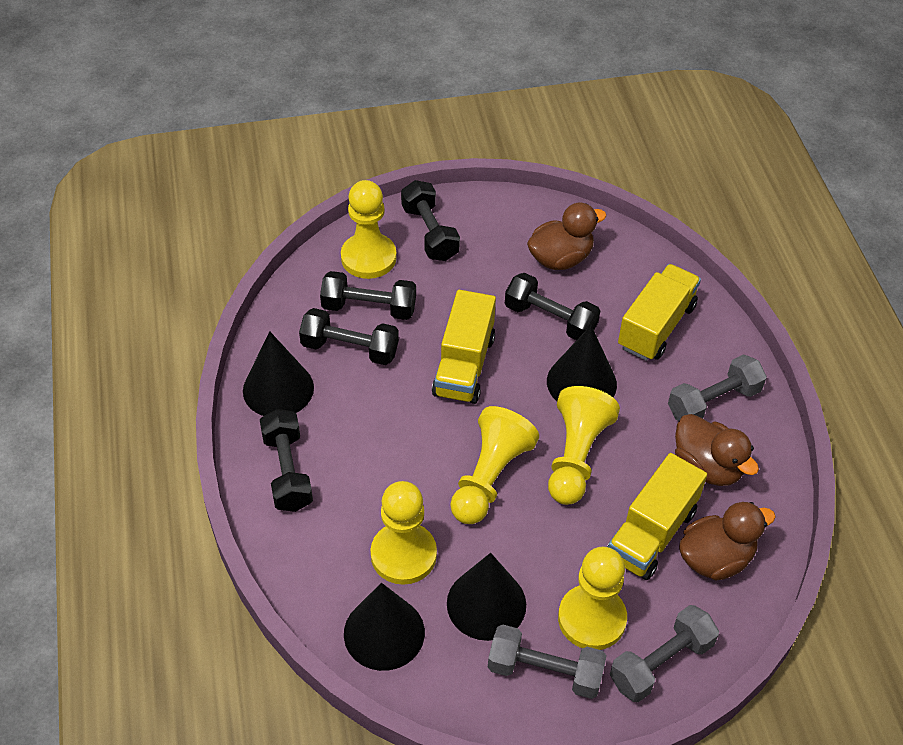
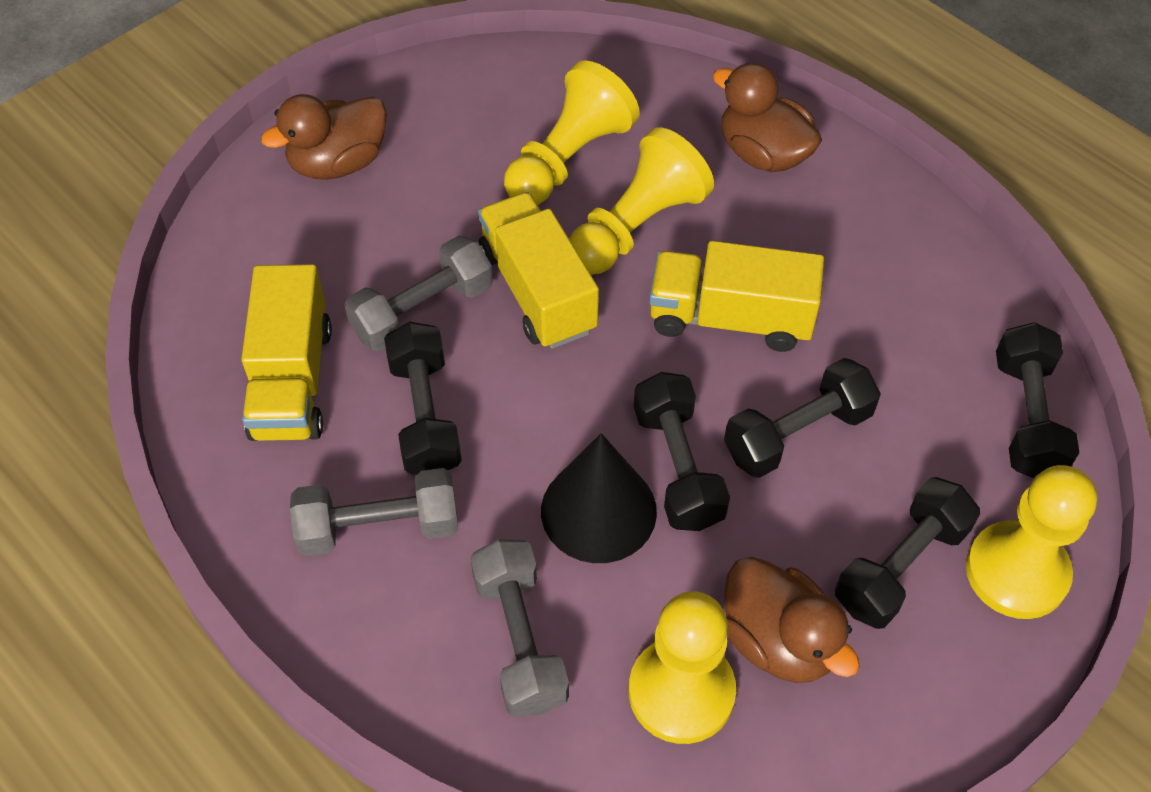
black cone: 4 -> 1
yellow pawn: 5 -> 4

